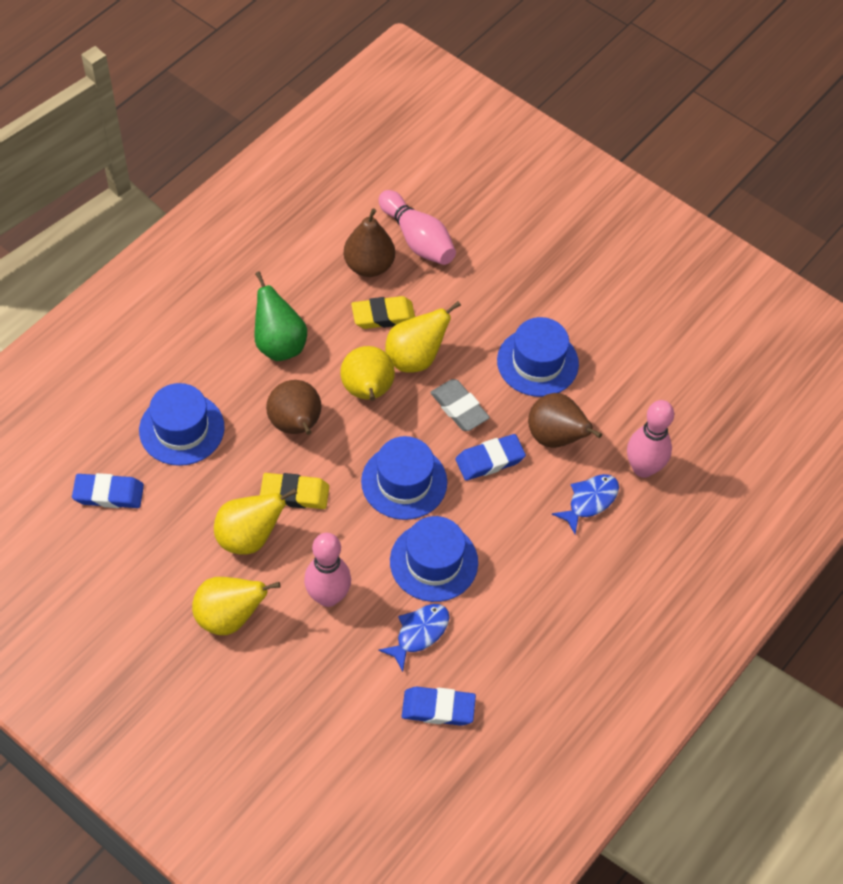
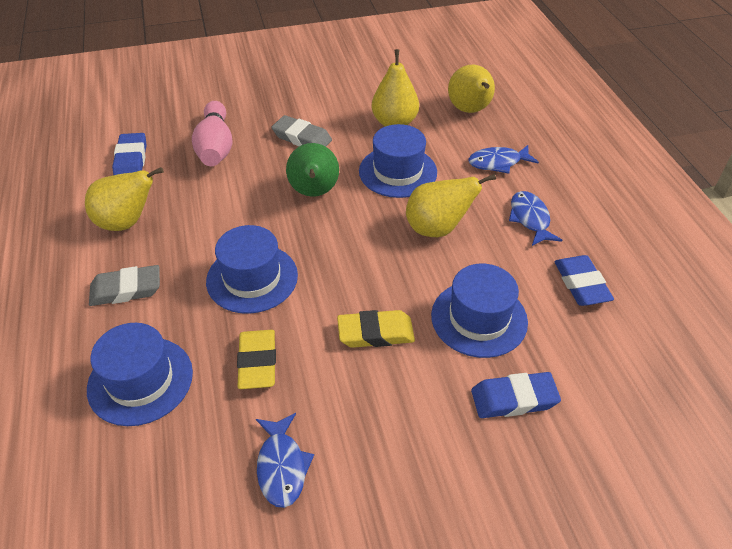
blue fish: 2 -> 3
brown pear: 3 -> 0
grey eraser: 1 -> 2
pink bowling pin: 3 -> 1

